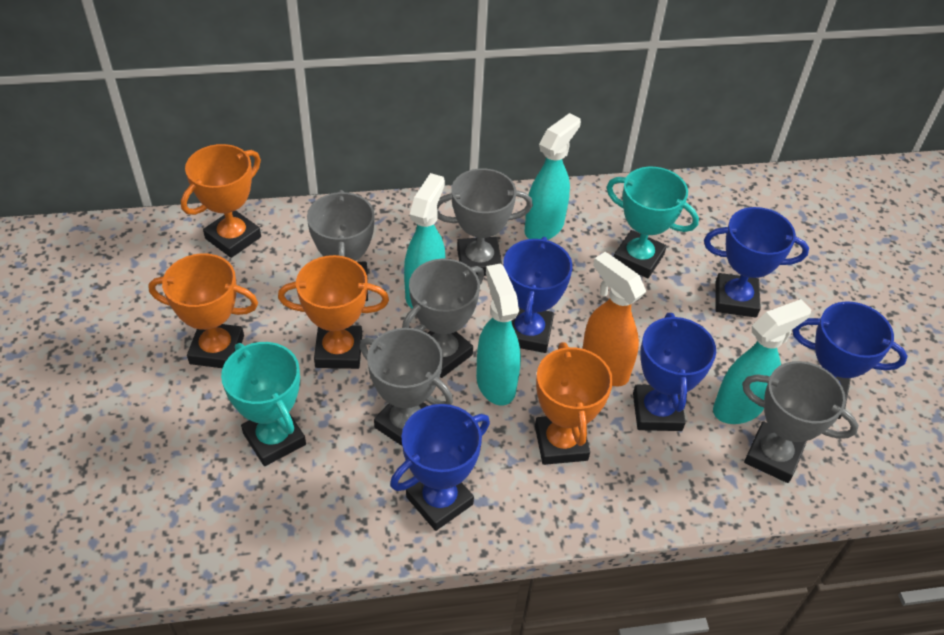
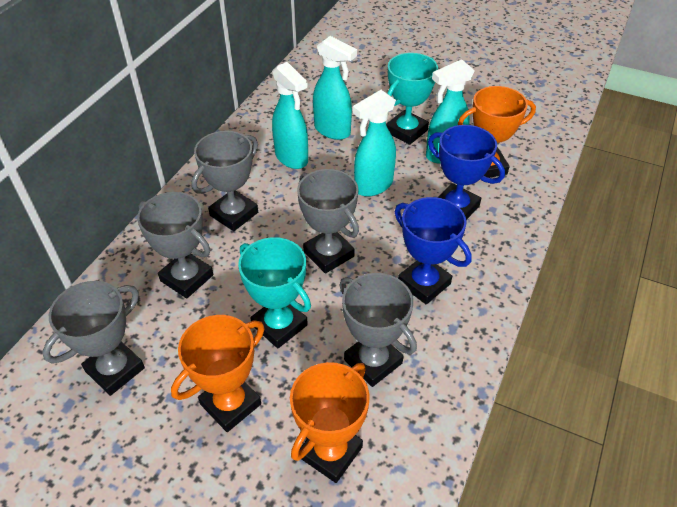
blue trophy: 5 -> 2
orange spray bottle: 1 -> 0
orange trophy: 4 -> 3

